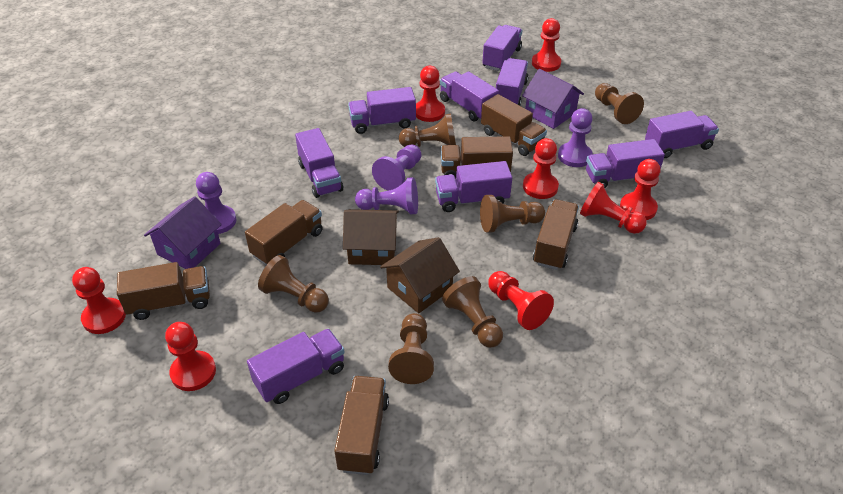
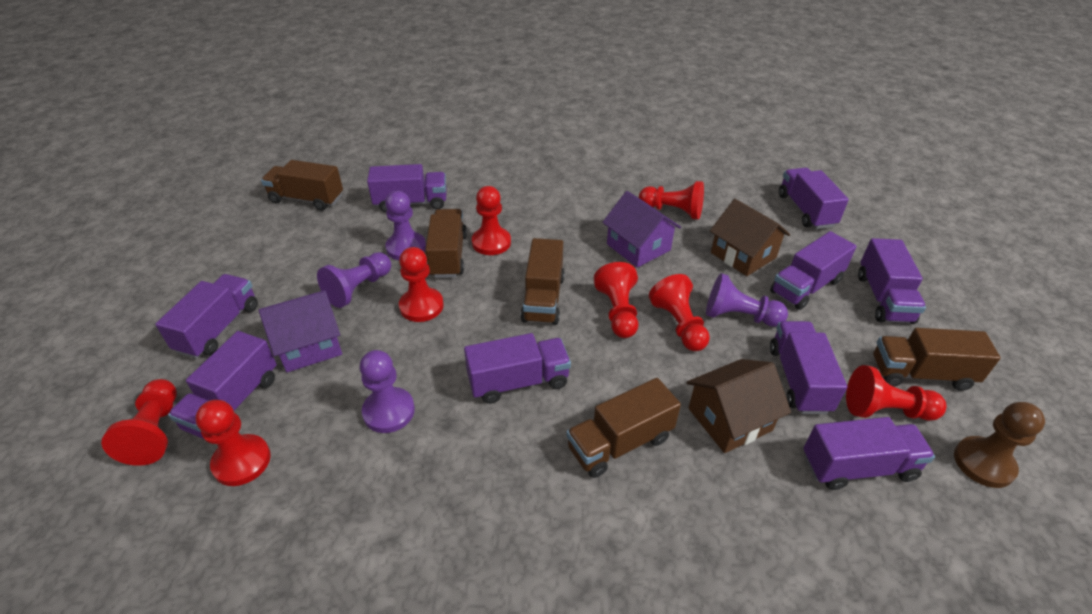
brown pawn: 6 -> 1
brown truck: 6 -> 5

